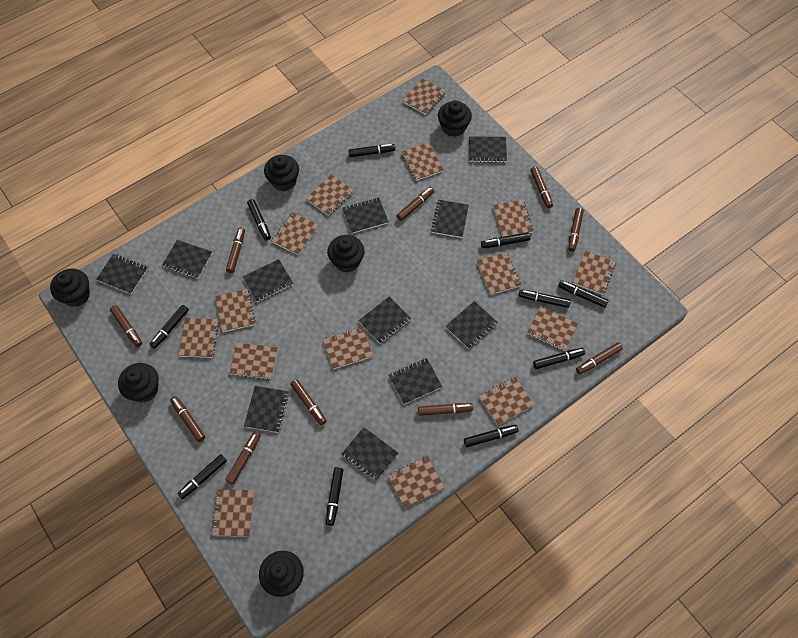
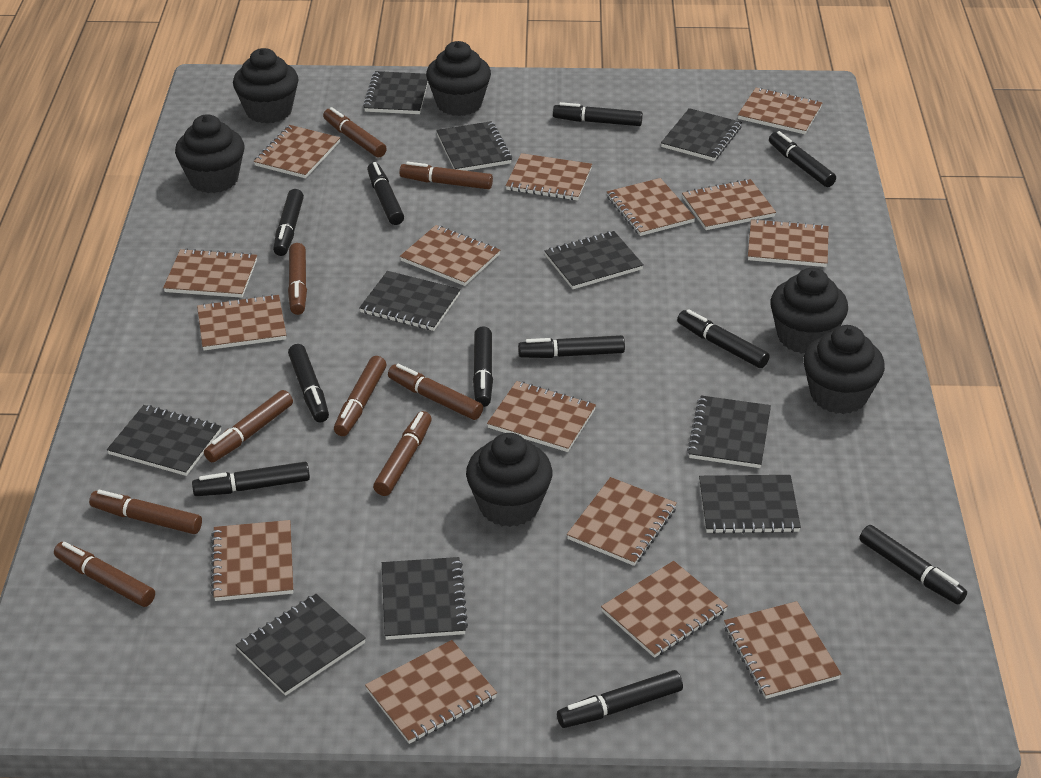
black marker: 10 -> 11
black notebook: 11 -> 10
brown marker: 10 -> 9

